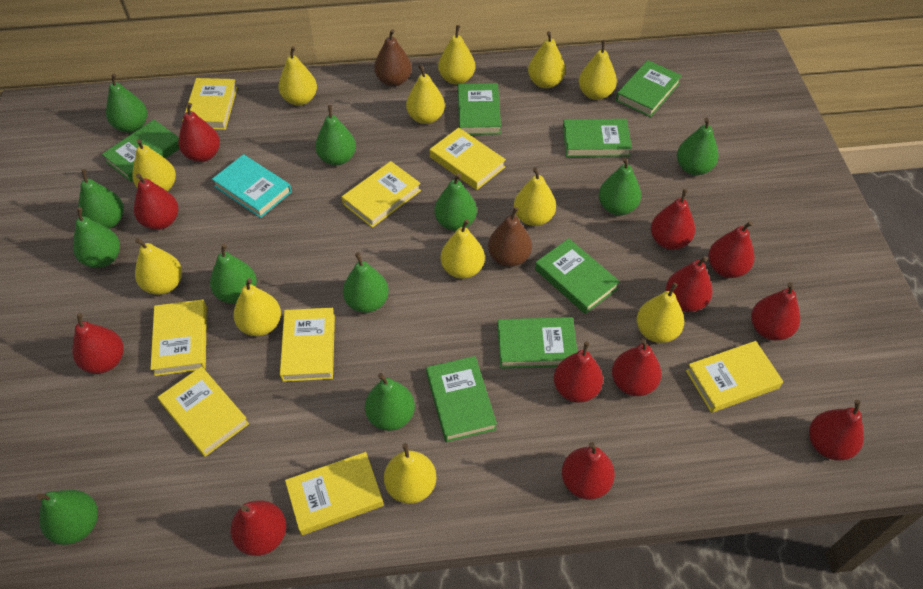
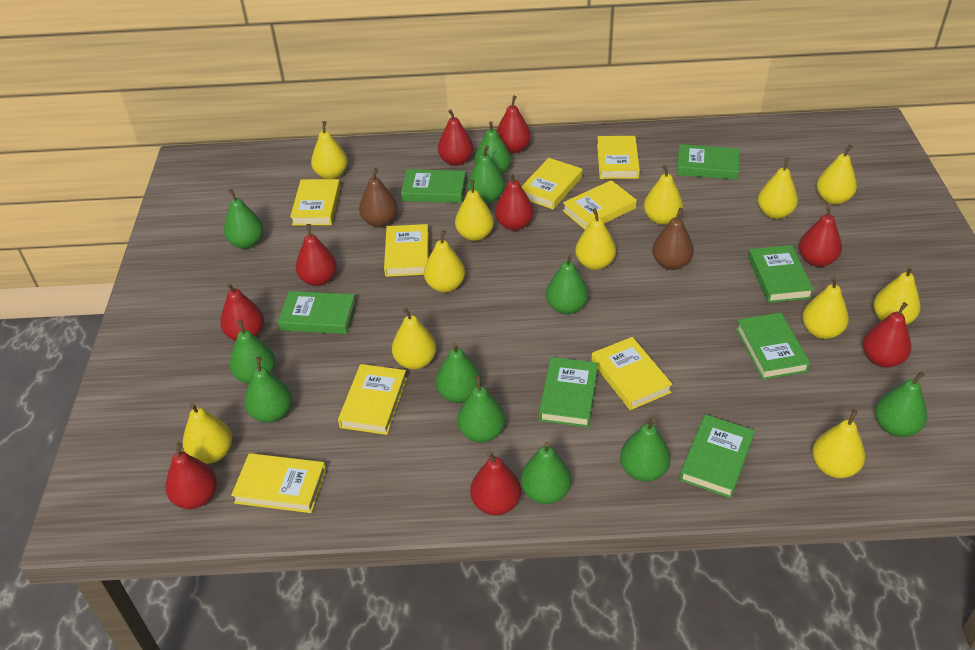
red pear: 12 -> 9
turquoise book: 1 -> 0

